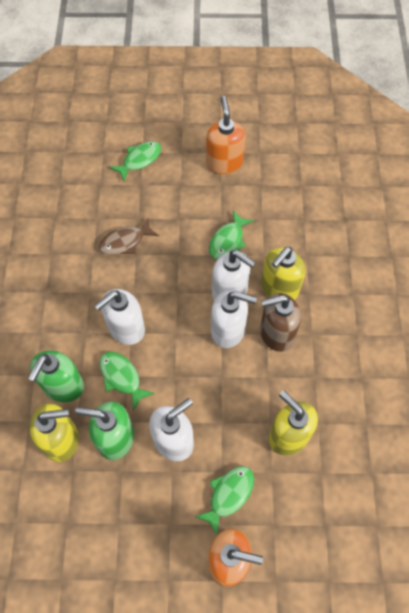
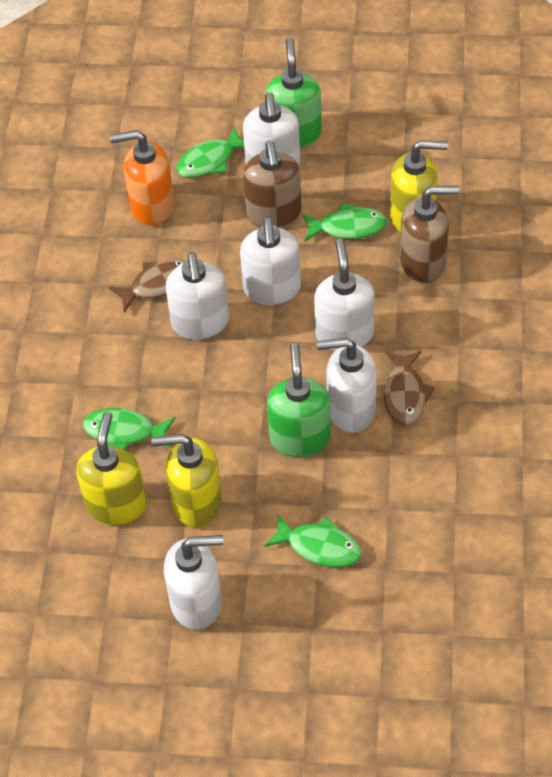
brown fish: 1 -> 2
brown soap dispenser: 1 -> 2
orange soap dispenser: 2 -> 1
white soap dispenser: 4 -> 6

